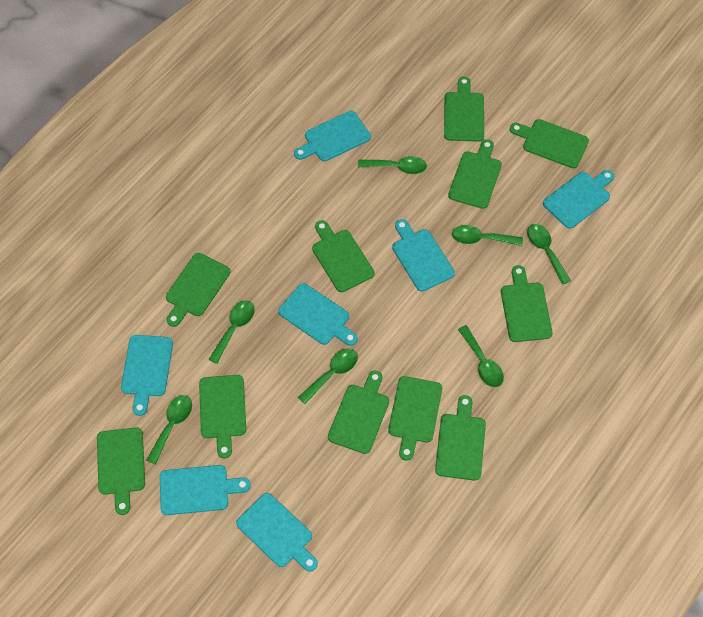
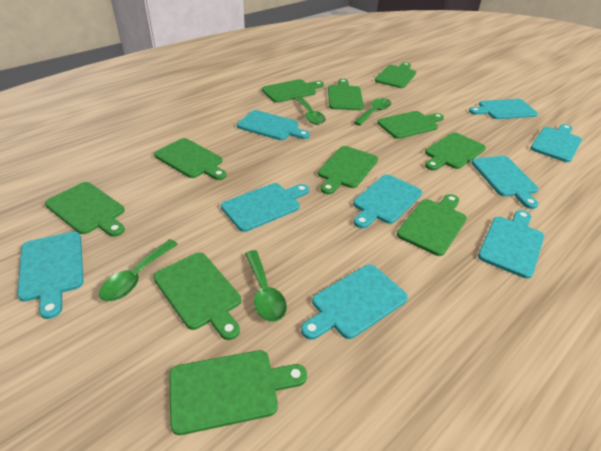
green spoon: 7 -> 4
turquoise cutting board: 7 -> 9

